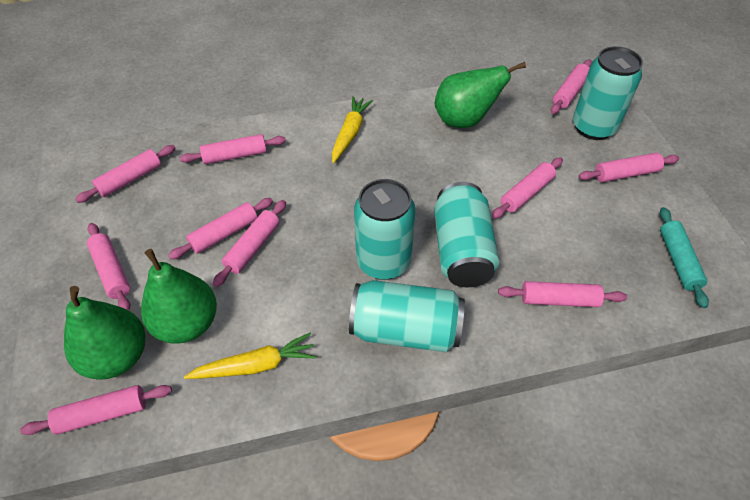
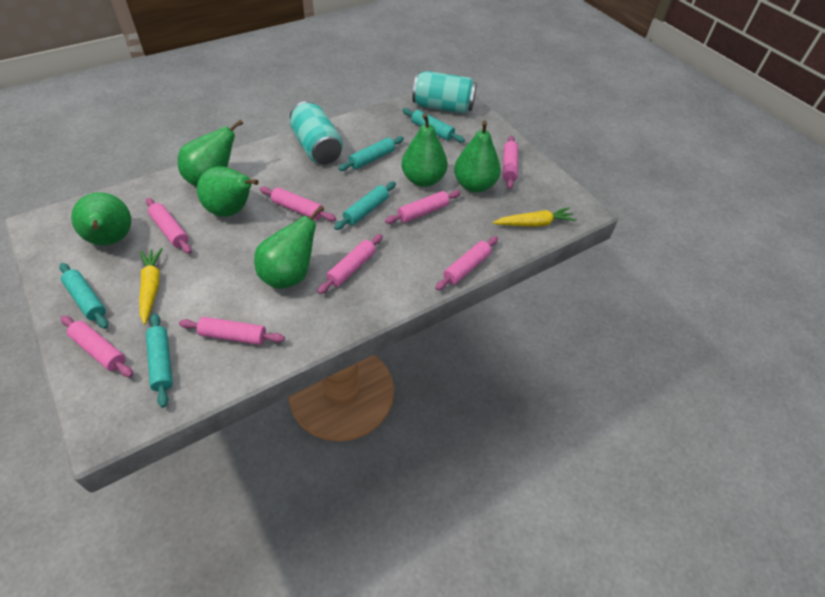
green pear: 3 -> 6
pink rolling pin: 10 -> 8
turquoise can: 4 -> 2
turquoise rolling pin: 1 -> 5

